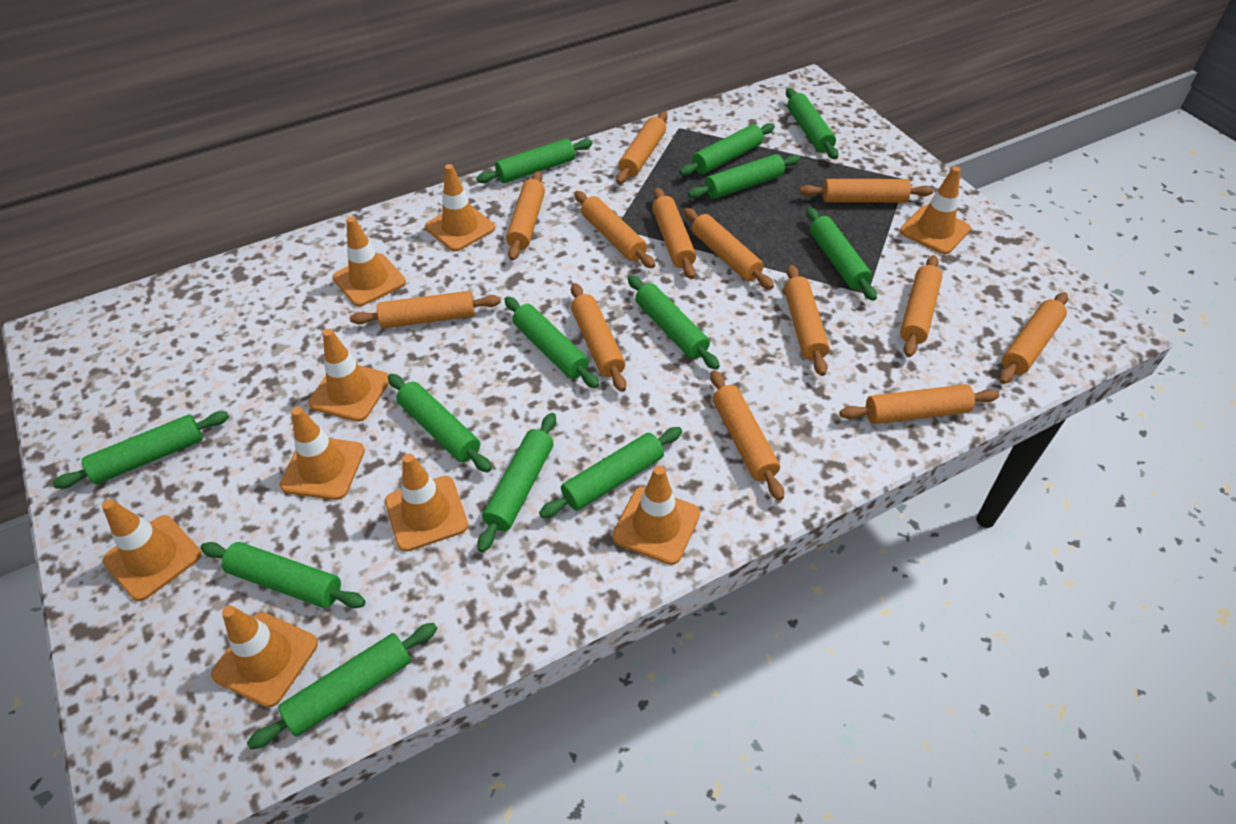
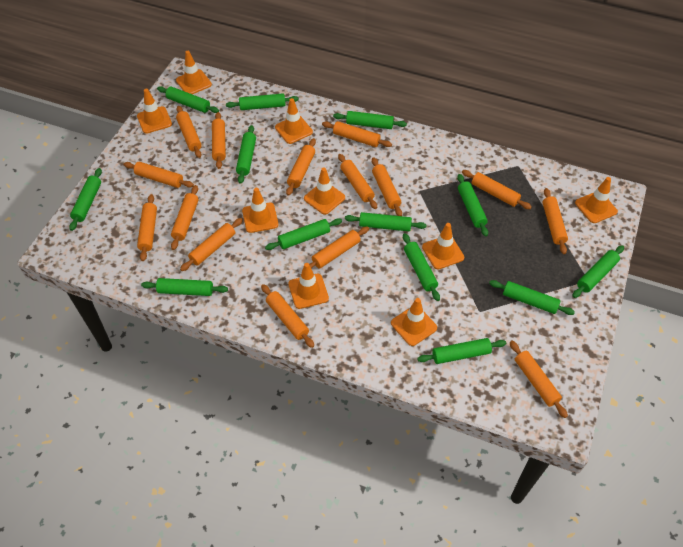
orange rolling pin: 13 -> 15

